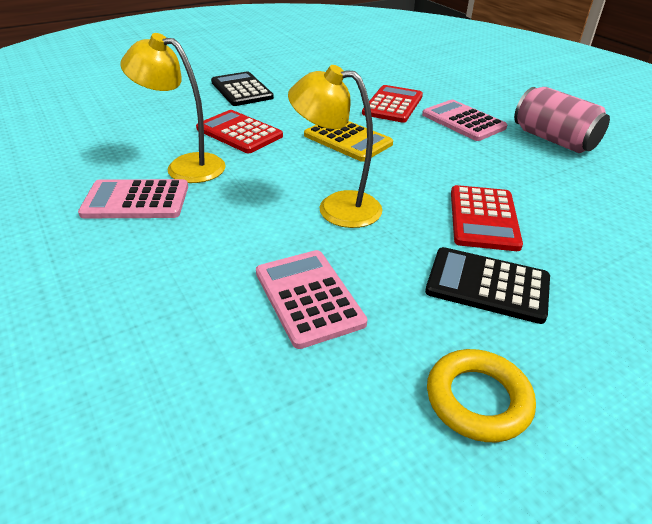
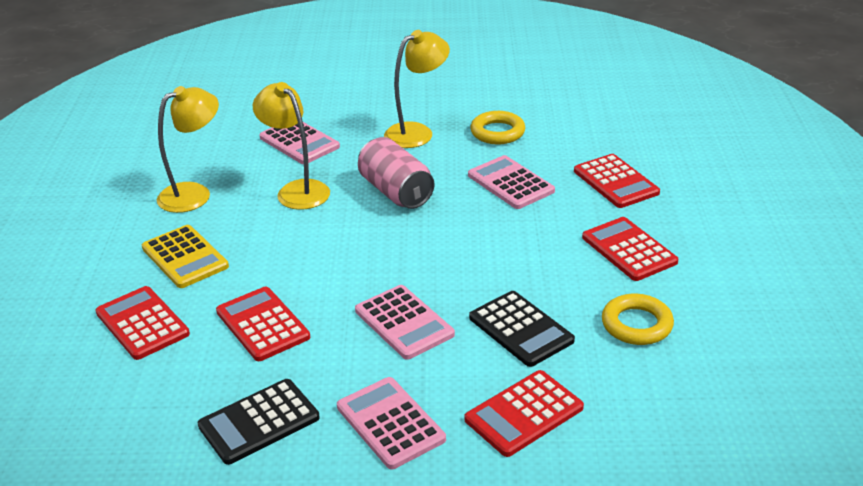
pink calculator: 3 -> 4
red calculator: 3 -> 5
yellow lamp: 2 -> 3
yellow ring: 1 -> 2

